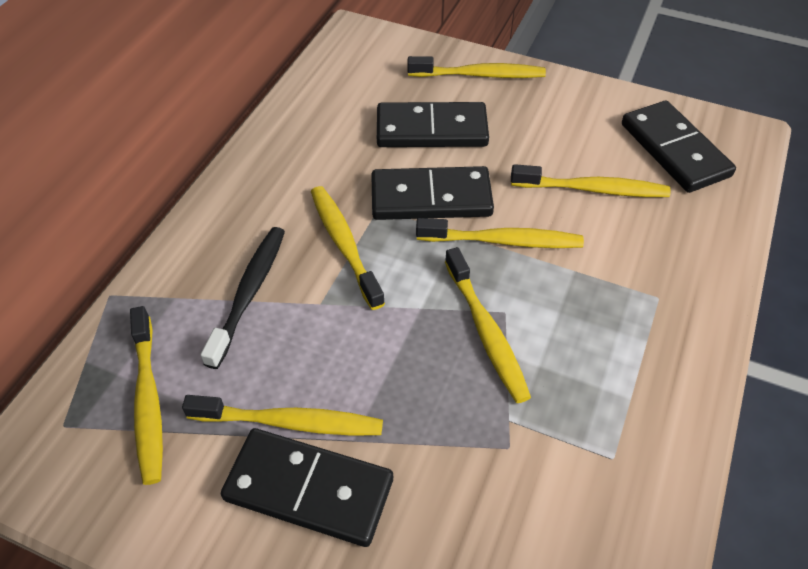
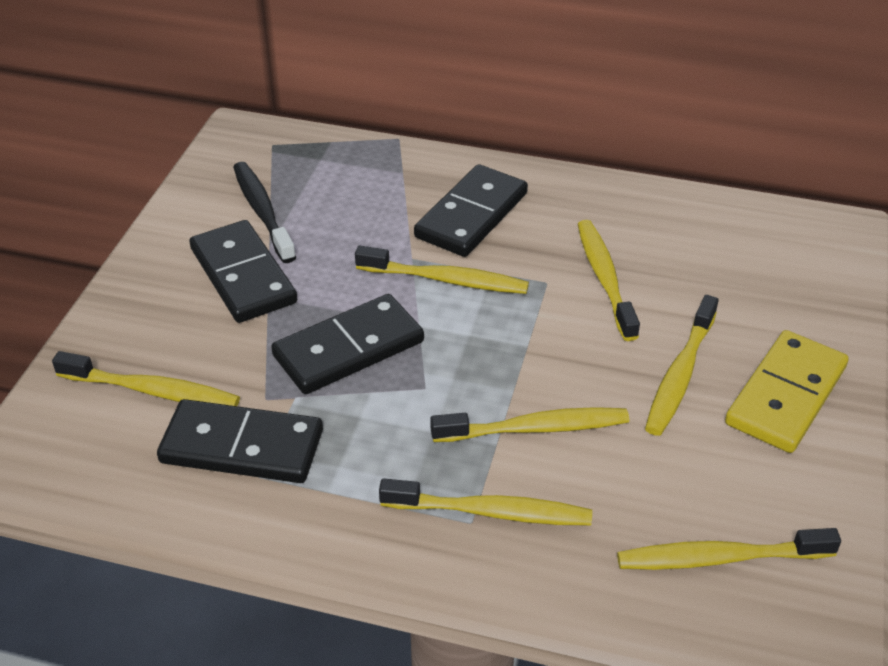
yellow domino: 0 -> 1

